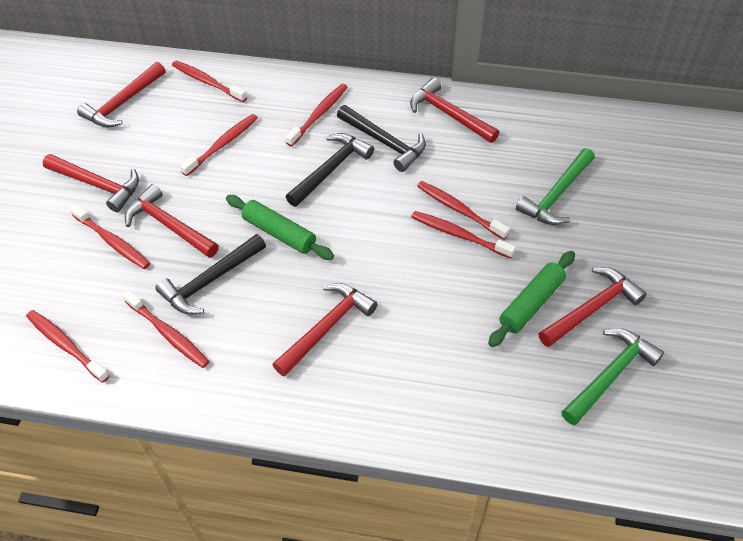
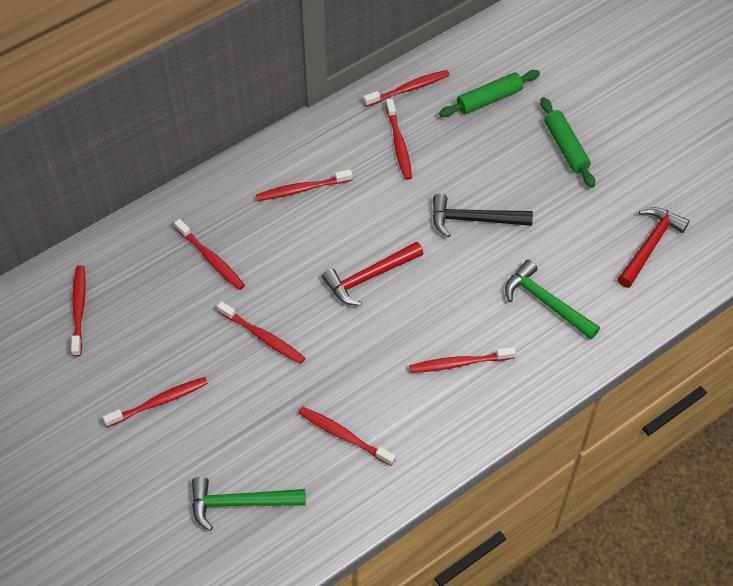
black hammer: 3 -> 1
red hammer: 6 -> 2
red toothbrush: 8 -> 9

